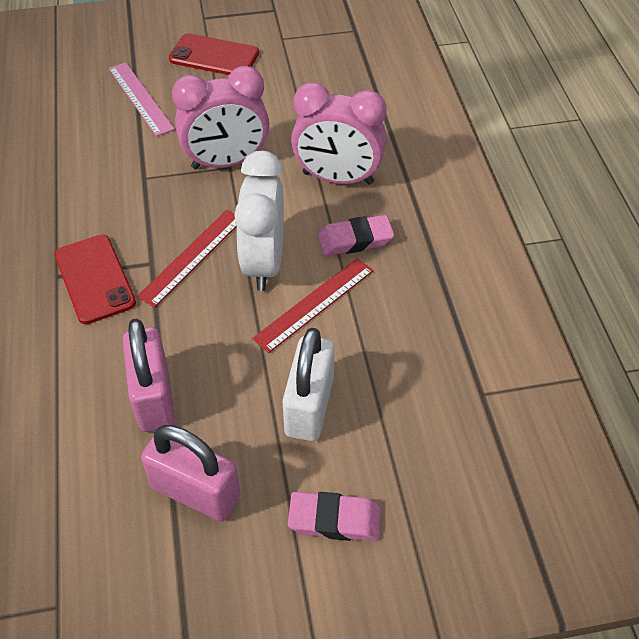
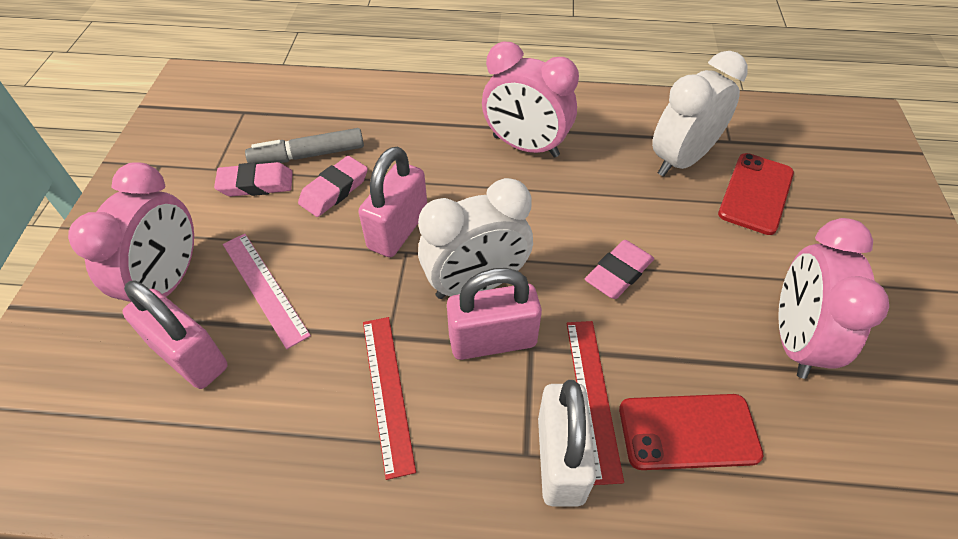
grey marker: 0 -> 1
pink clock: 2 -> 3
pink eraser: 2 -> 3
pink padlock: 2 -> 3
white clock: 1 -> 2

